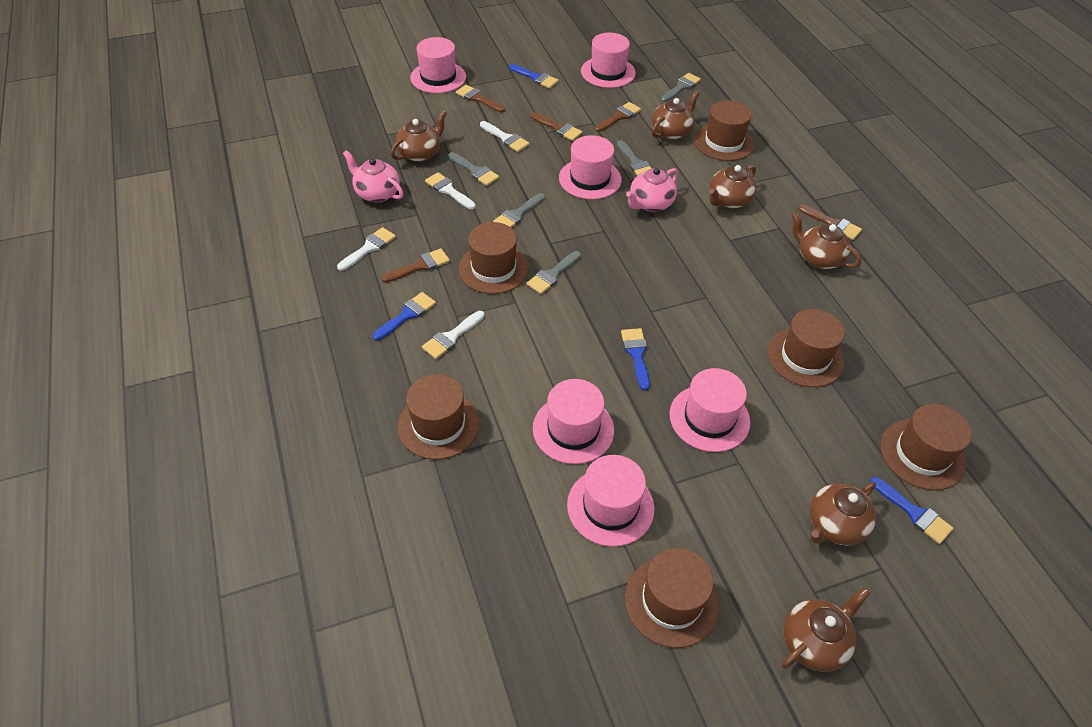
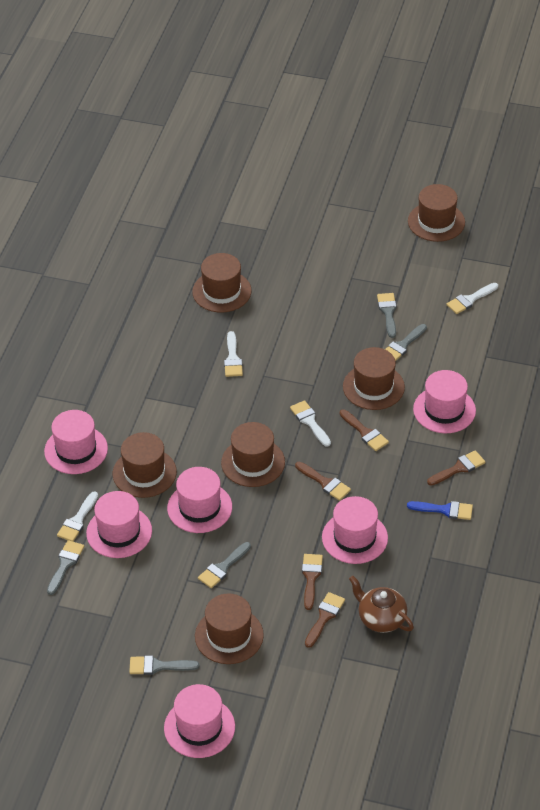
blue brush: 4 -> 1
brown teapot: 6 -> 1
pink teapot: 2 -> 0

